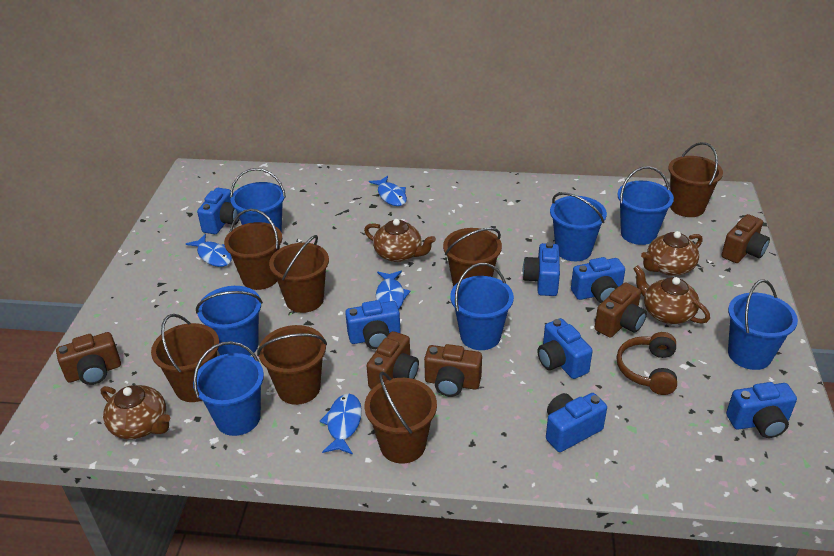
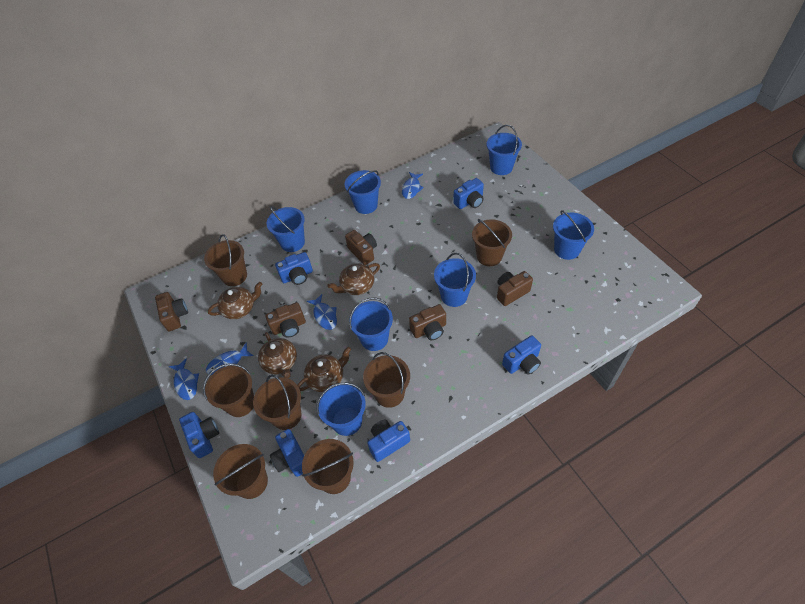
blue camera: 7 -> 6
brown headphones: 1 -> 0

